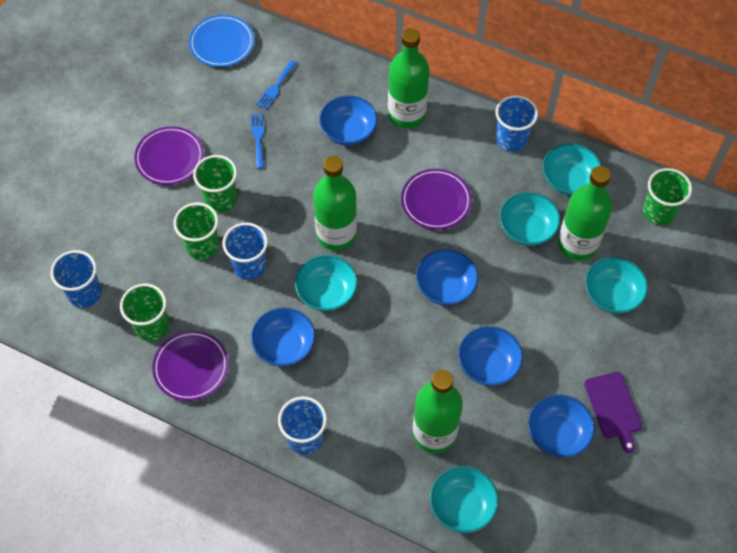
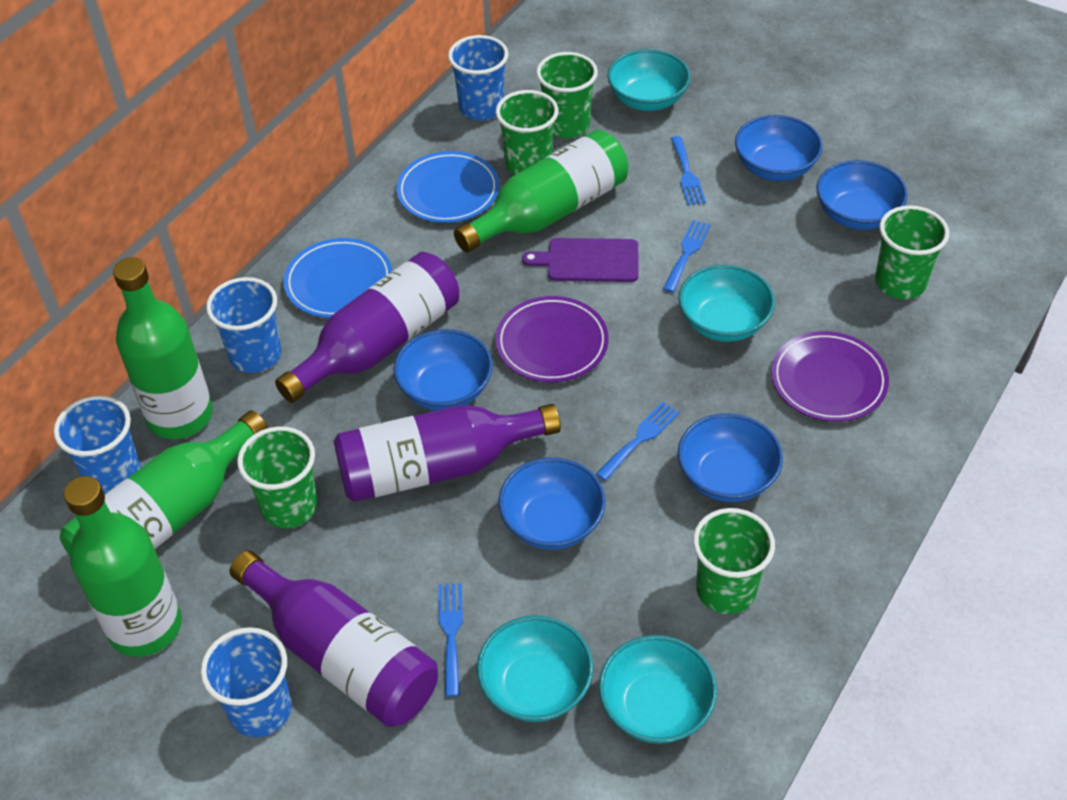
blue fork: 2 -> 4
blue plate: 1 -> 2
green cup: 4 -> 5
purple bottle: 0 -> 3
purple plate: 3 -> 2
turquoise bowl: 5 -> 4

